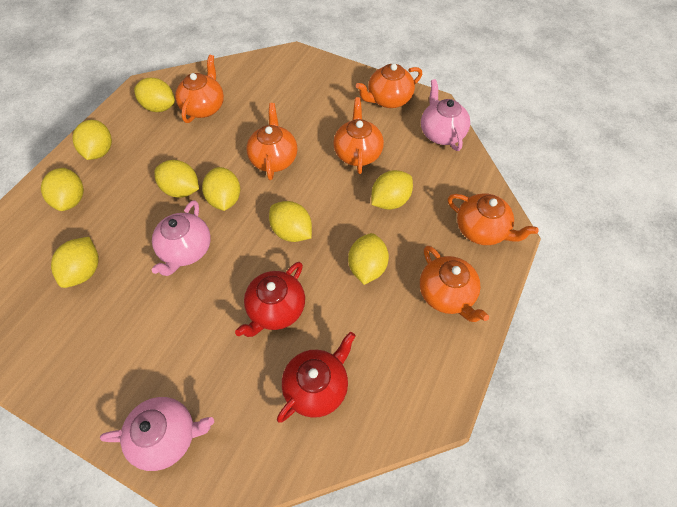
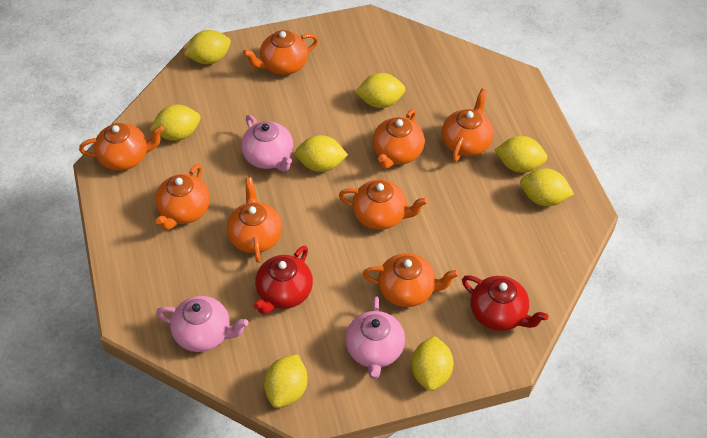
orange teapot: 6 -> 8
yellow lemon: 9 -> 8

